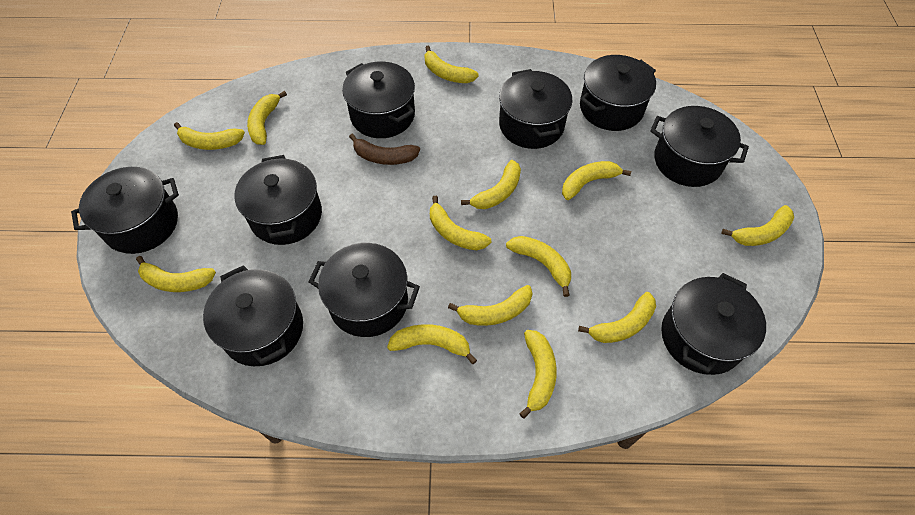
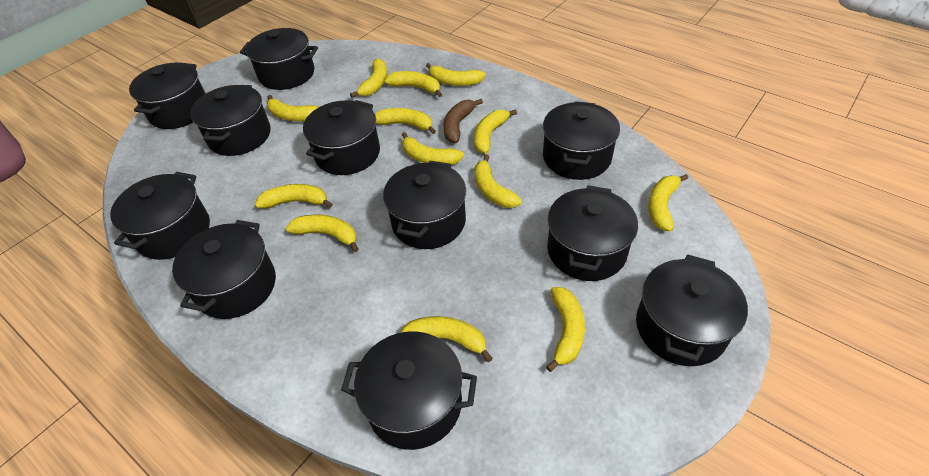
black pot: 9 -> 11

